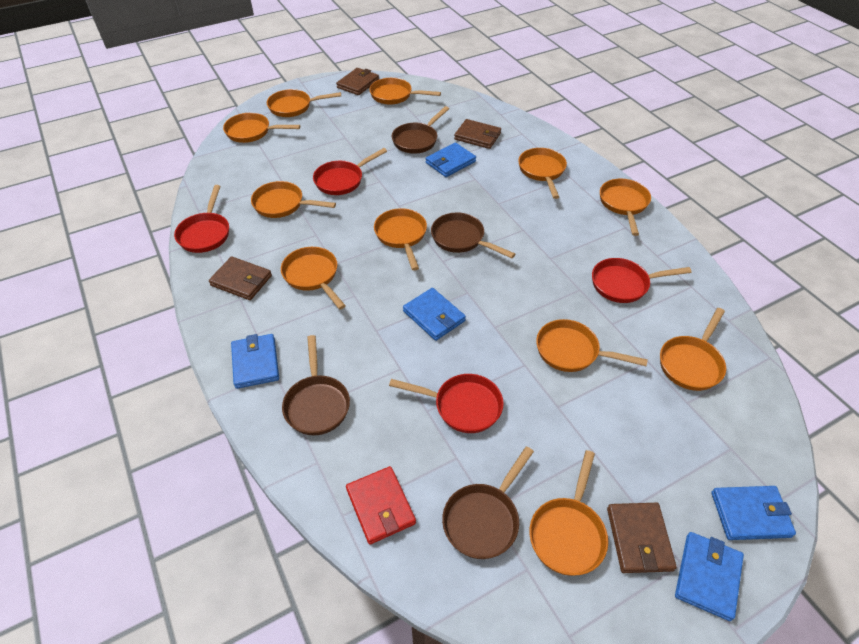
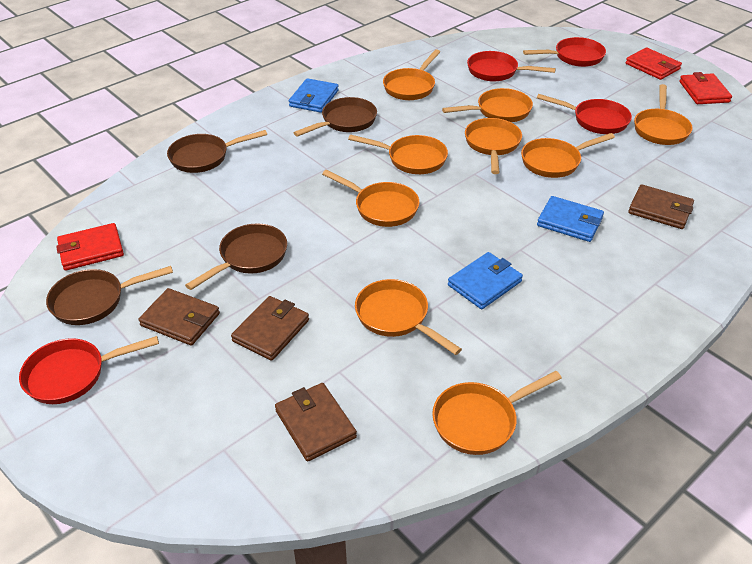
blue wallet: 5 -> 3
orange pan: 11 -> 9
red wallet: 1 -> 3

